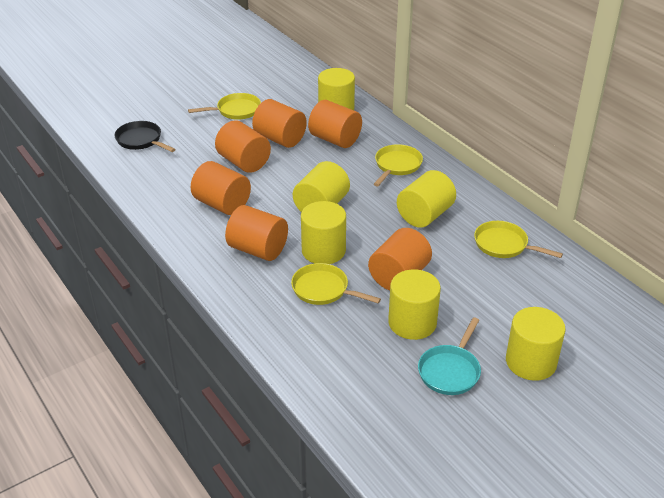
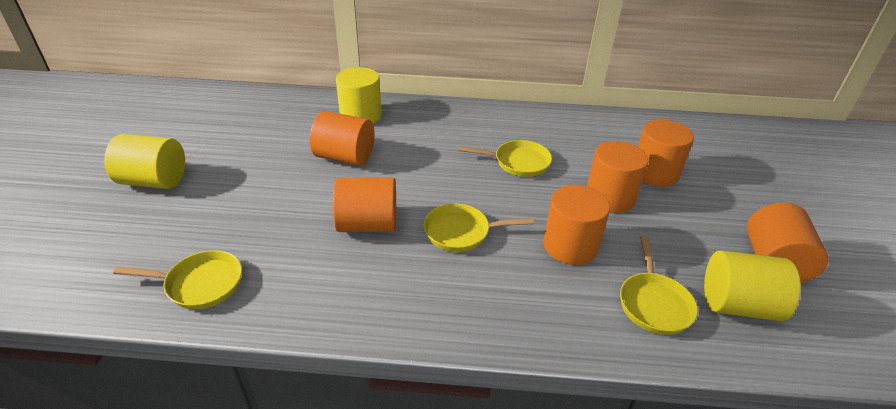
black pan: 1 -> 0
turquoise pan: 1 -> 0
yellow cylinder: 6 -> 3

